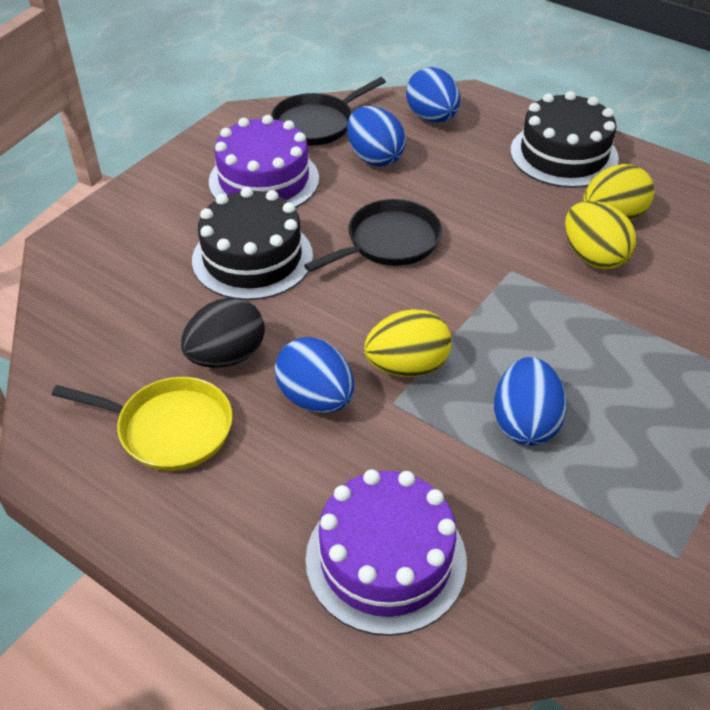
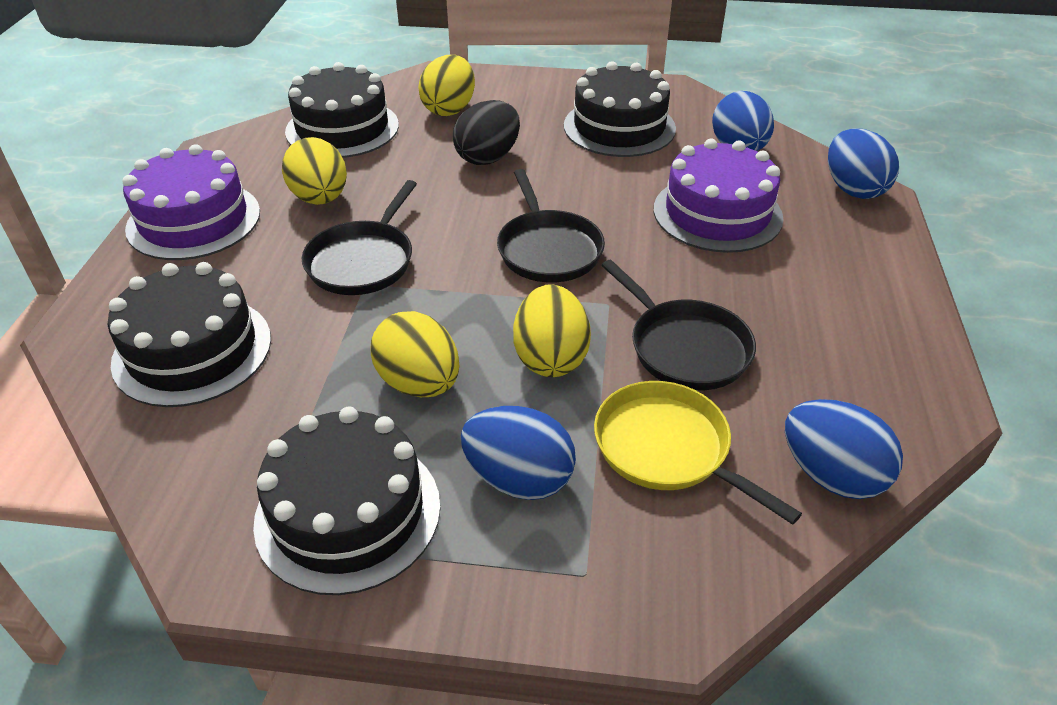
black cake: 2 -> 4
black pan: 2 -> 3
yellow egg: 3 -> 4

